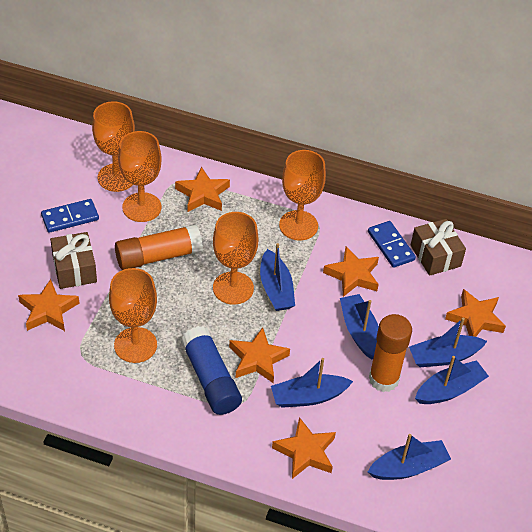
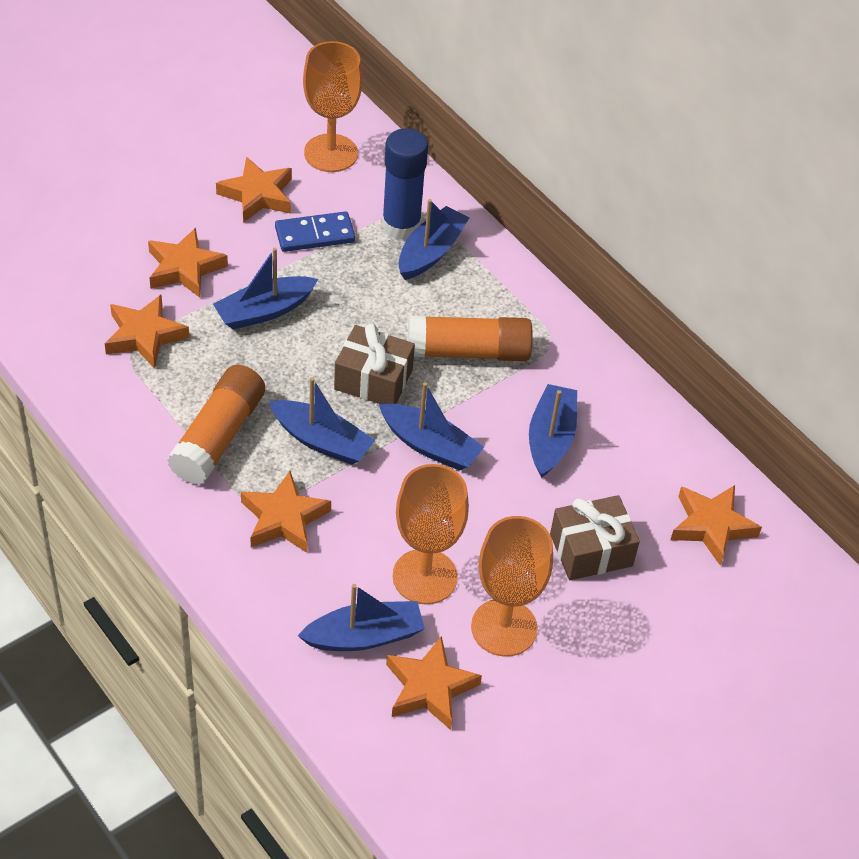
blue domino: 2 -> 1
orange goblet: 5 -> 3

